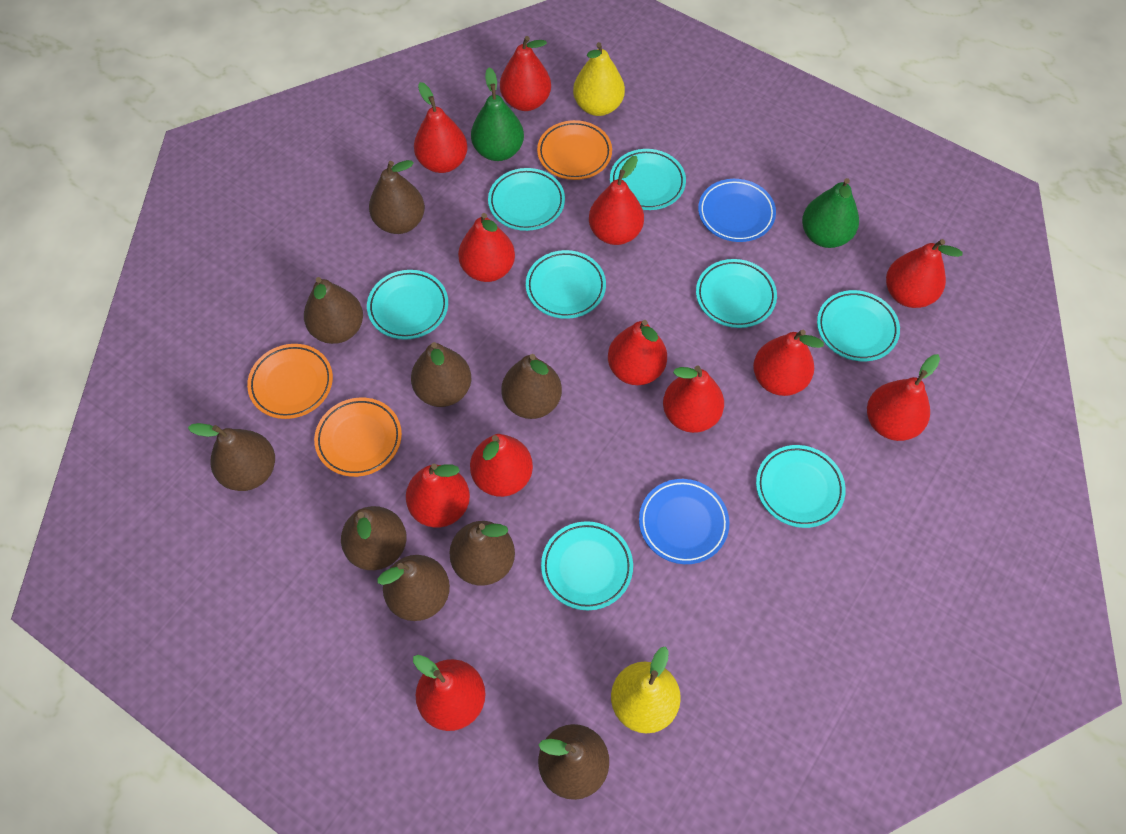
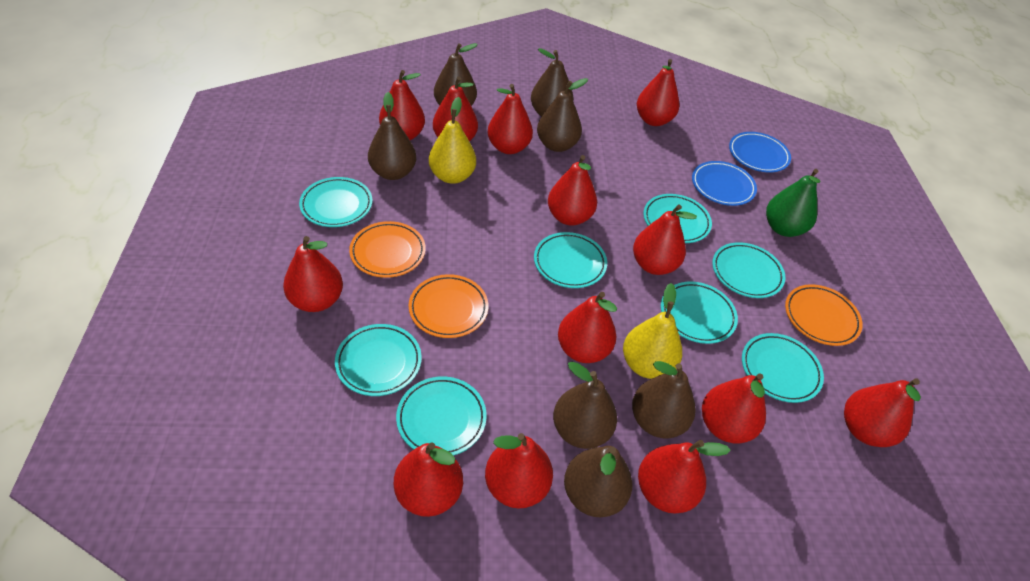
brown pear: 9 -> 7
green pear: 2 -> 1
red pear: 12 -> 13

